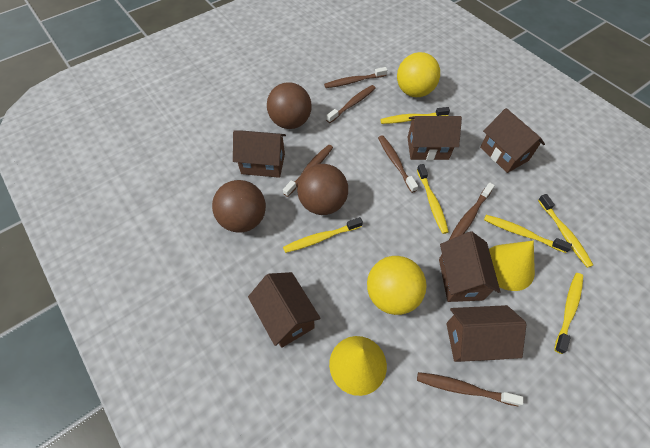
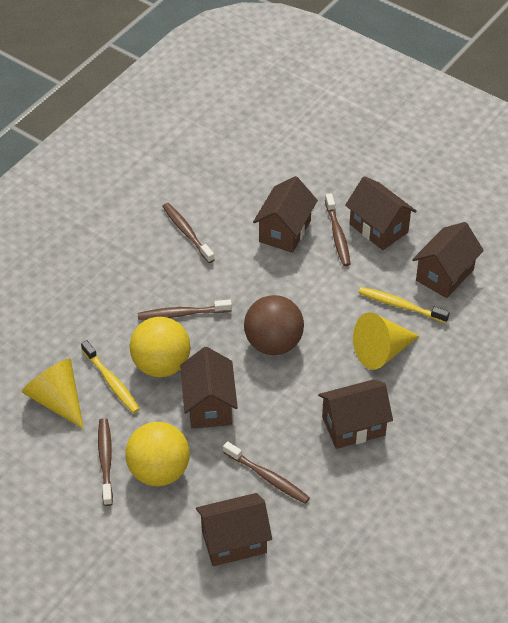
brown ball: 3 -> 1
brown toothbrush: 6 -> 5
yellow toothbrush: 6 -> 2

